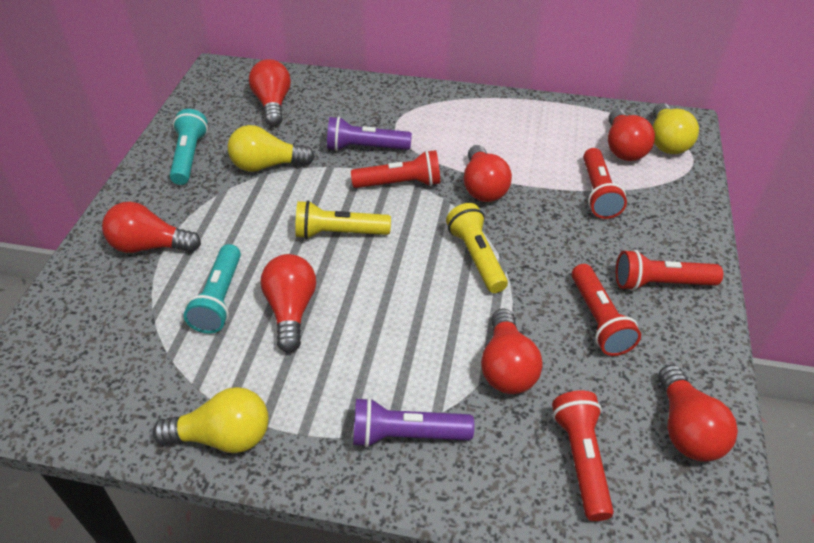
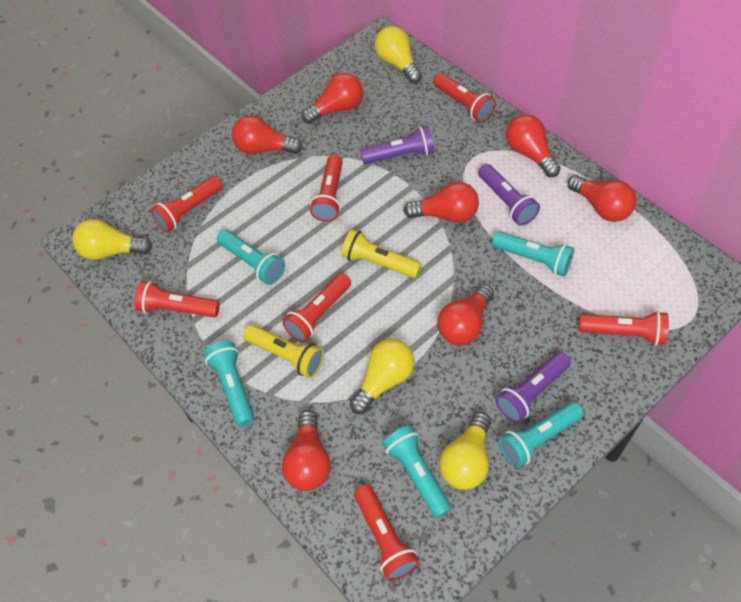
purple flashlight: 2 -> 3
red flashlight: 5 -> 7
turquoise flashlight: 2 -> 5
yellow light bulb: 3 -> 4

